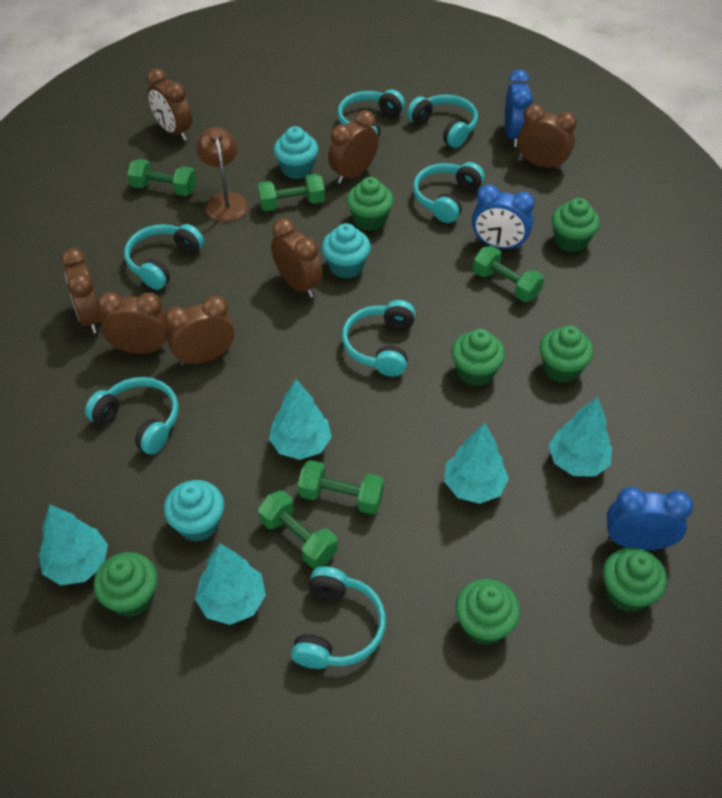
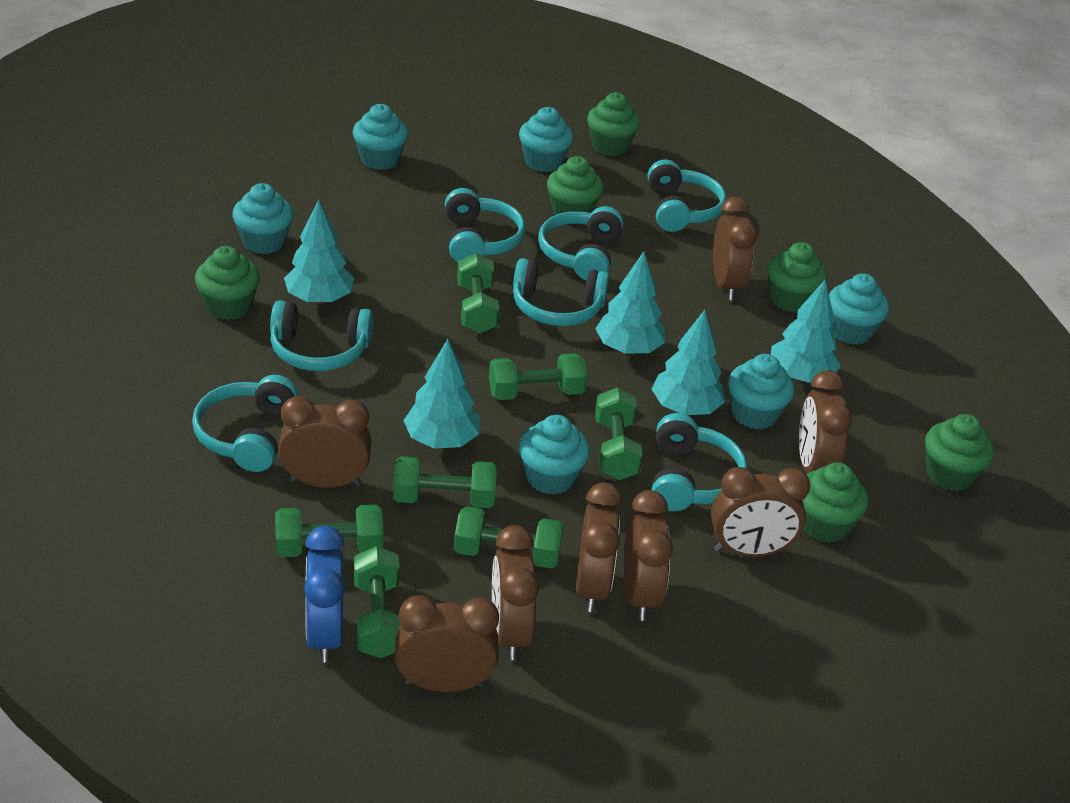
blue clock: 3 -> 1
brown clock: 7 -> 8
brown lamp: 1 -> 0
green cupcake: 7 -> 6
green dumbbell: 5 -> 7
turquoise cupcake: 3 -> 6

